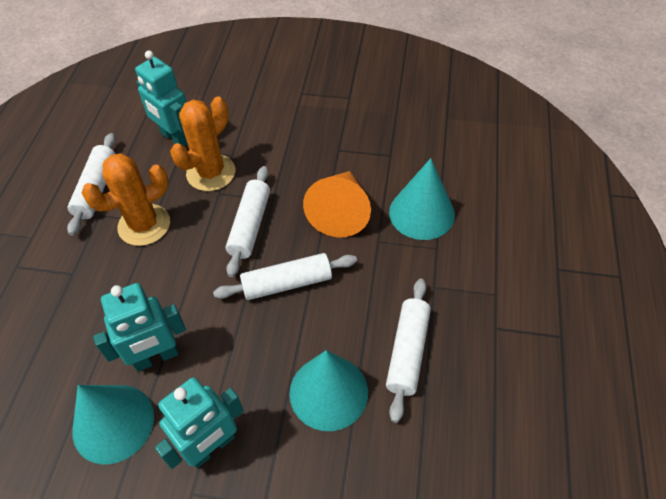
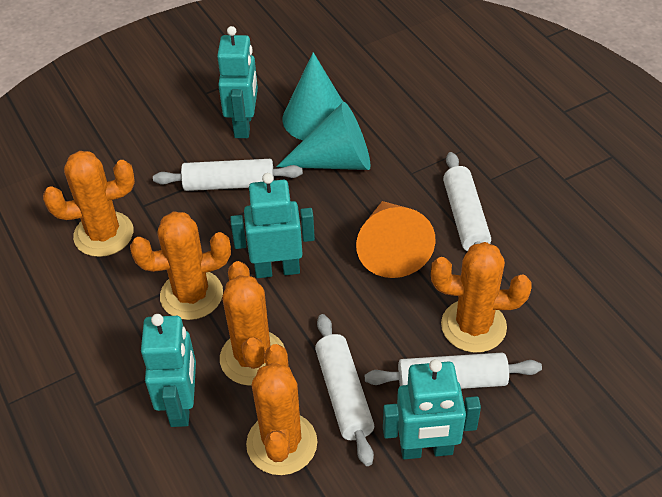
orange cactus: 2 -> 5
turquoise cone: 3 -> 2
turquoise robot: 3 -> 4

